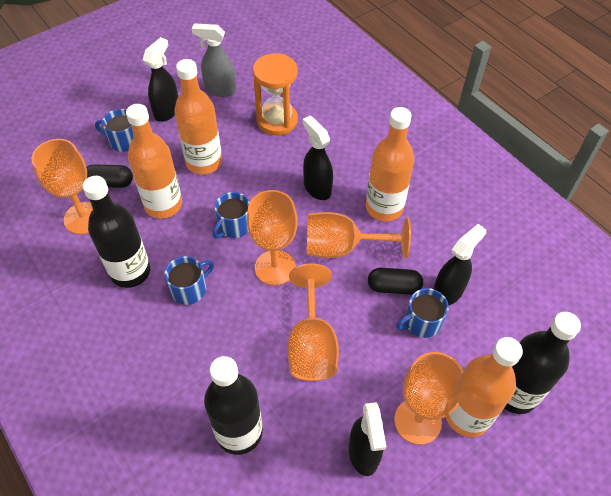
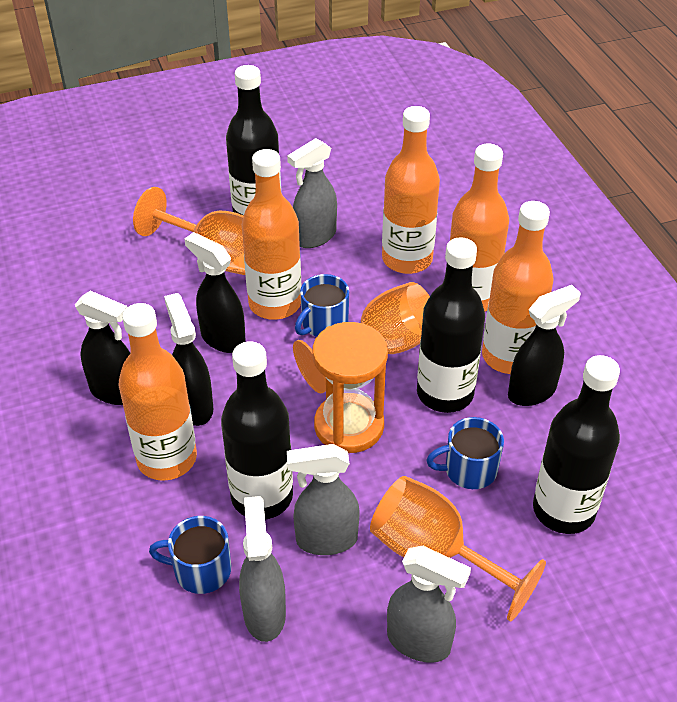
black bottle: 3 -> 4
black capsule: 2 -> 0
blue mug: 4 -> 3
grey spray bottle: 1 -> 4
orange bottle: 4 -> 5
orange goblet: 5 -> 3

